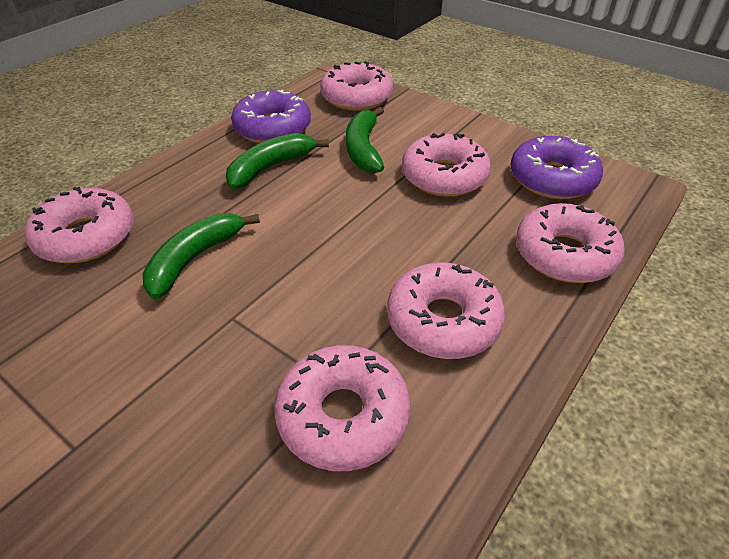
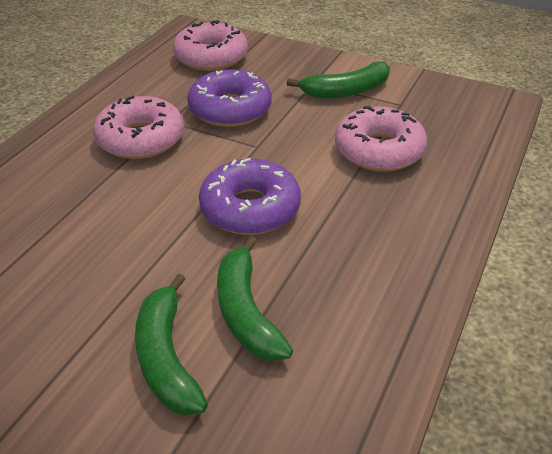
pink donut: 6 -> 3

